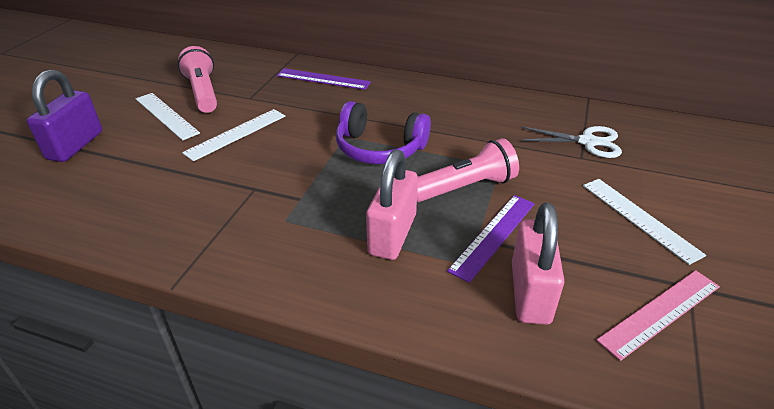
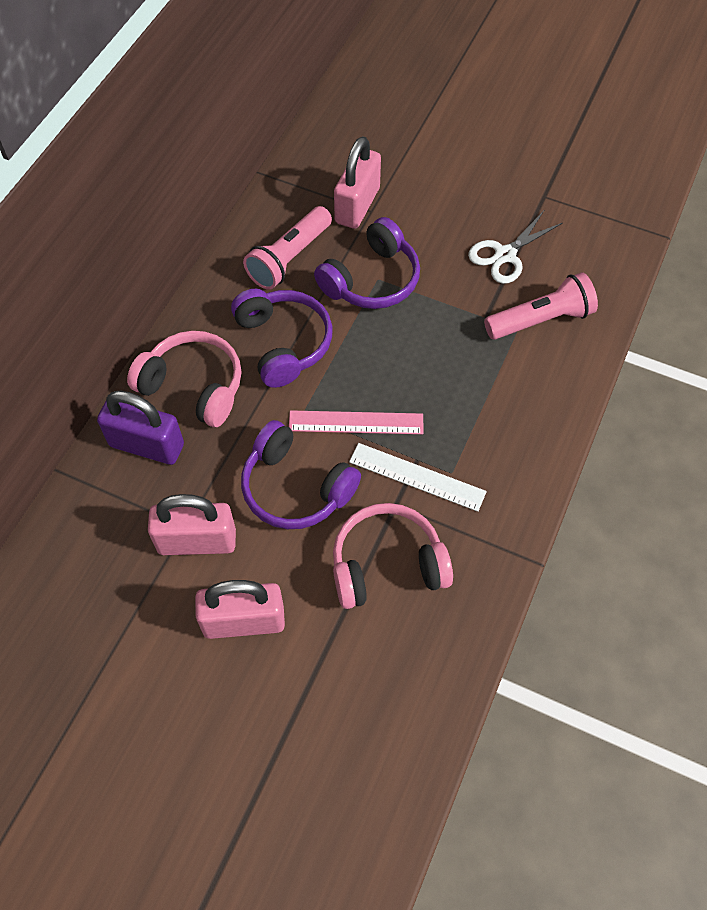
pink headphones: 0 -> 2
pink padlock: 2 -> 3
purple headphones: 1 -> 3
purple ruler: 2 -> 0
white ruler: 3 -> 1

